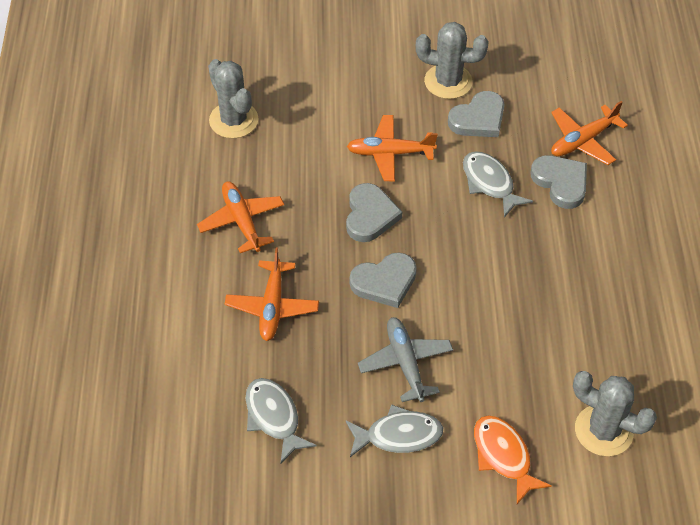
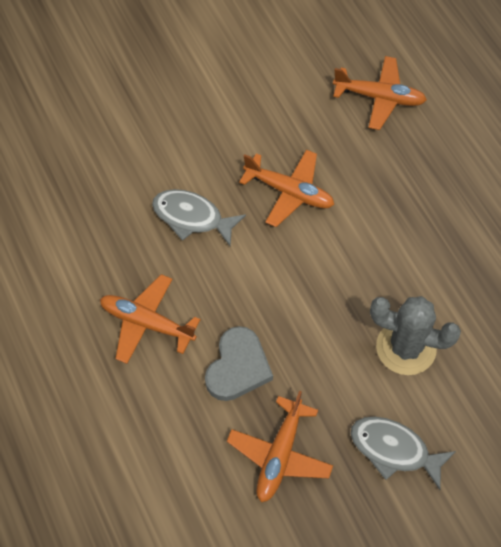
grey cactus: 3 -> 1
grey fish: 3 -> 2
grey heart: 4 -> 1
grey plane: 1 -> 0
orange fish: 1 -> 0

